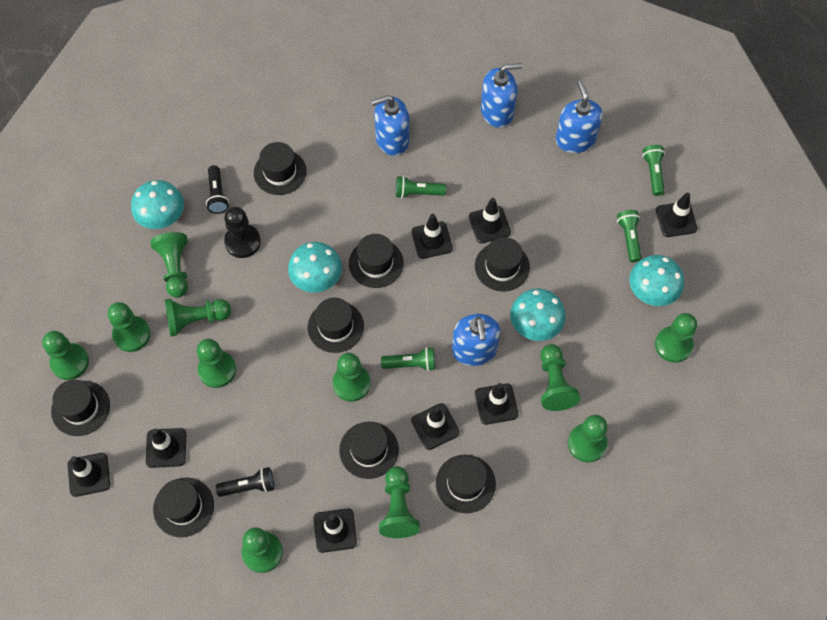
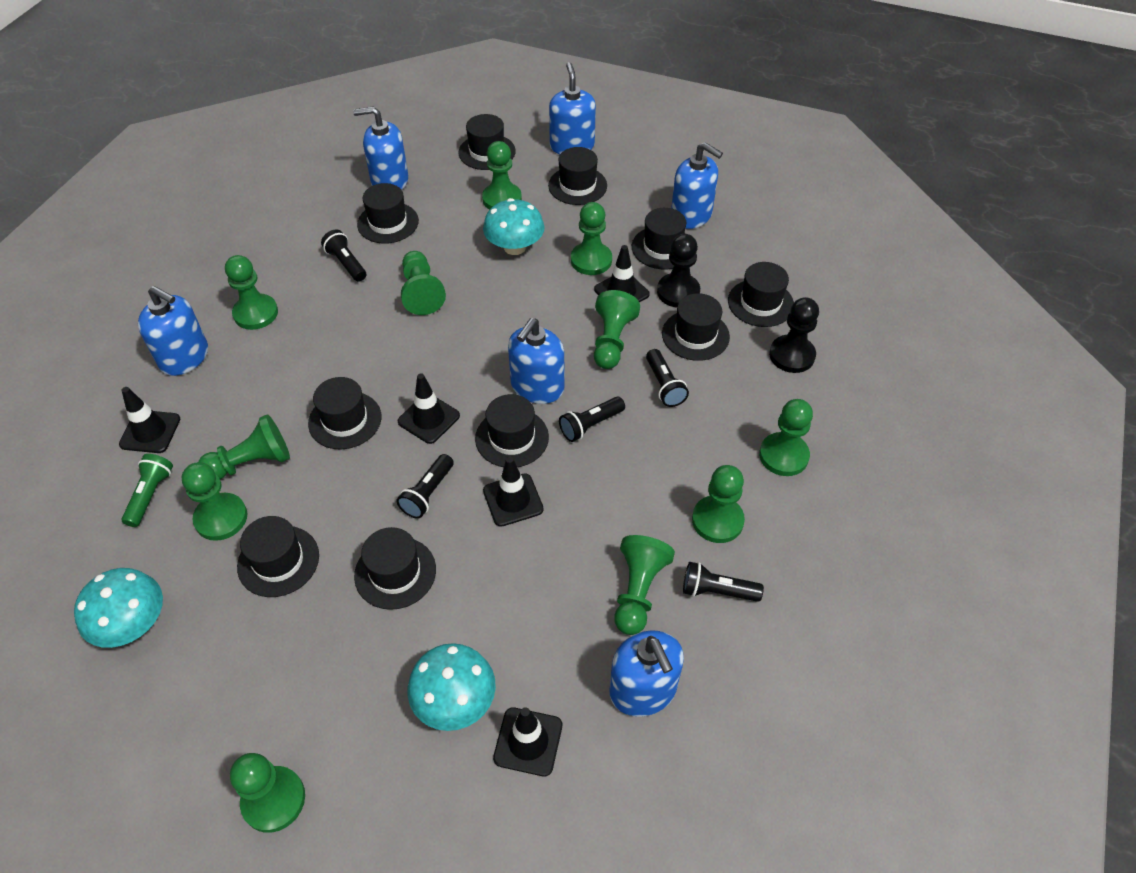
black flashlight: 2 -> 5
black hat: 8 -> 10
black pawn: 1 -> 2
black traffic cone: 8 -> 5
blue soap dispenser: 4 -> 6
green flashlight: 4 -> 1
turquoise mushroom: 4 -> 3

